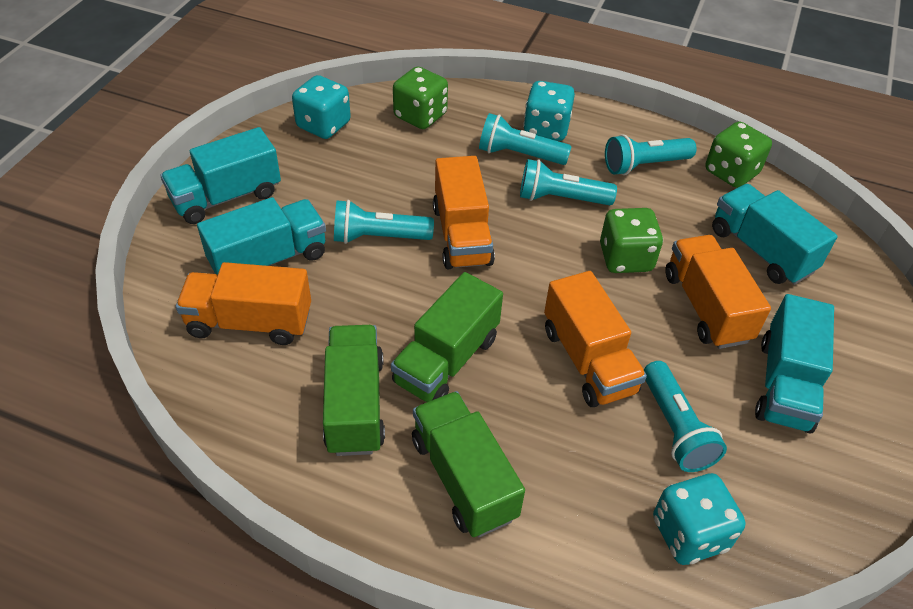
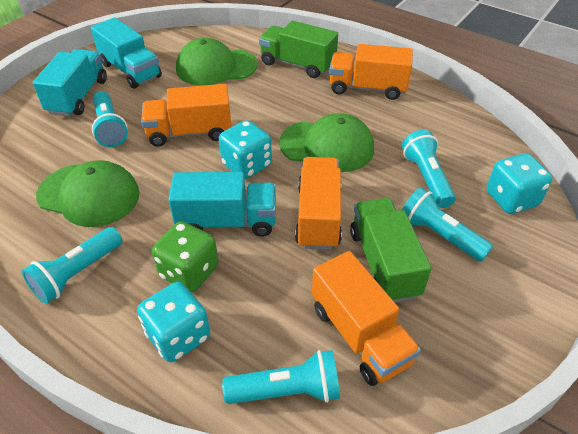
green cap: 0 -> 3
green dice: 3 -> 1
green truck: 3 -> 2
turquoise truck: 4 -> 3

